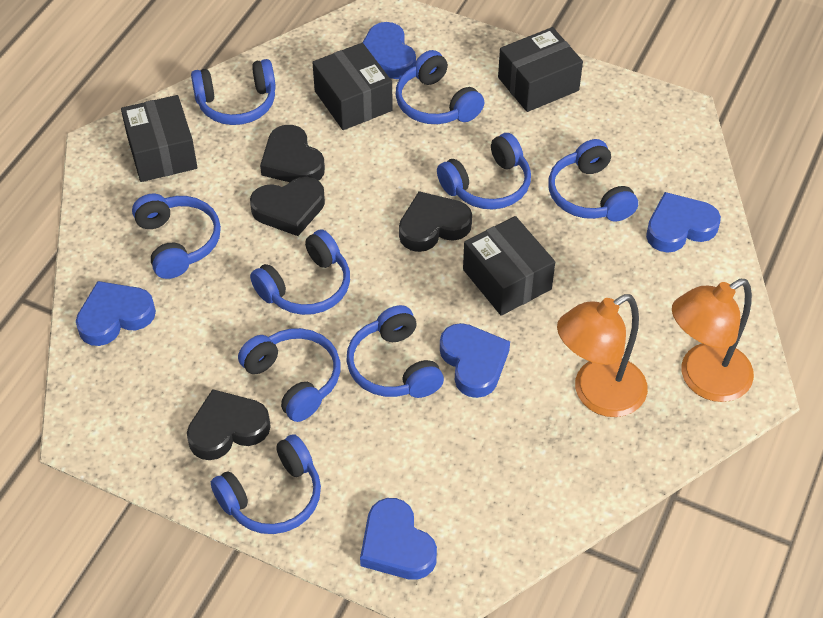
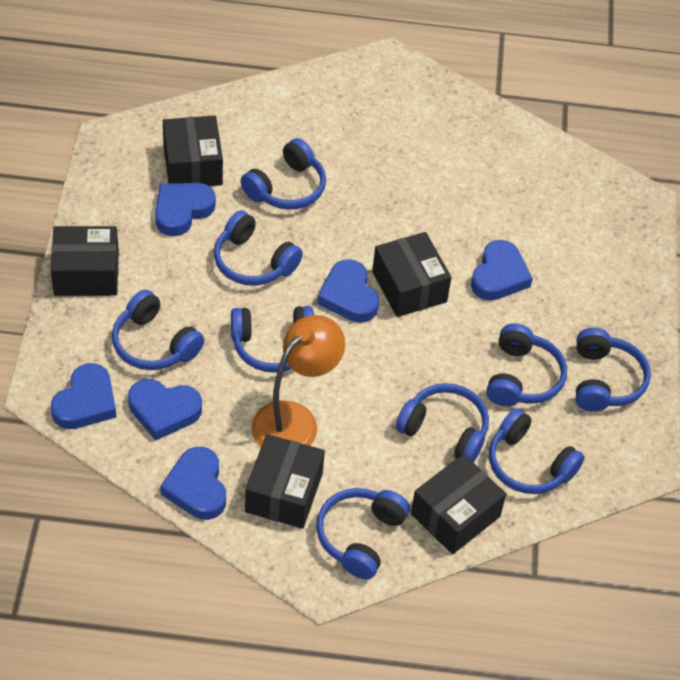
black box: 4 -> 5
black heart: 4 -> 0
blue heart: 5 -> 6
orange lamp: 2 -> 1

